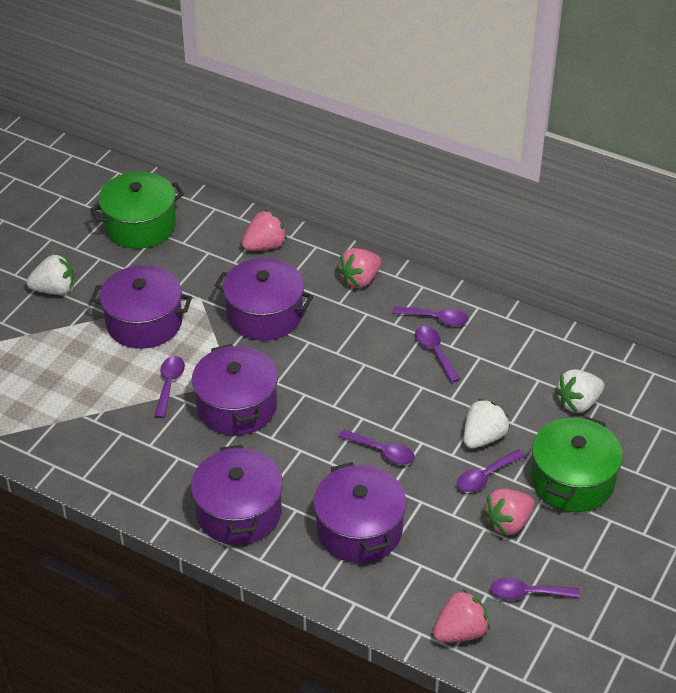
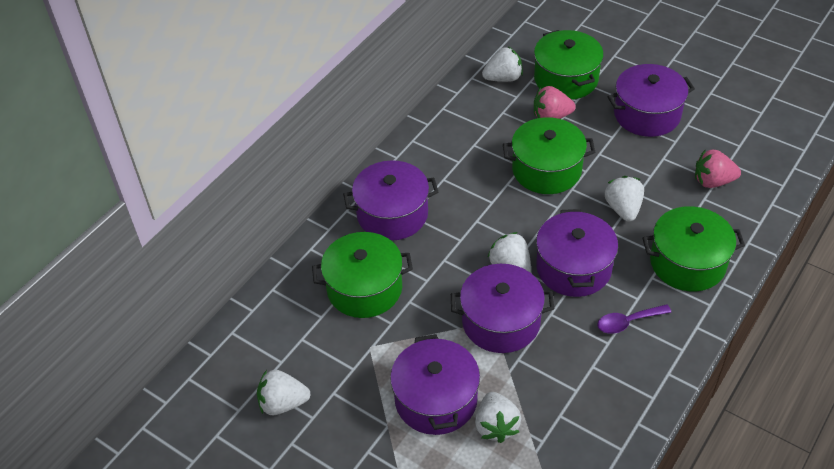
green pot: 2 -> 4
pink strawberry: 4 -> 2
purple spoon: 6 -> 1
white strawberry: 3 -> 5

